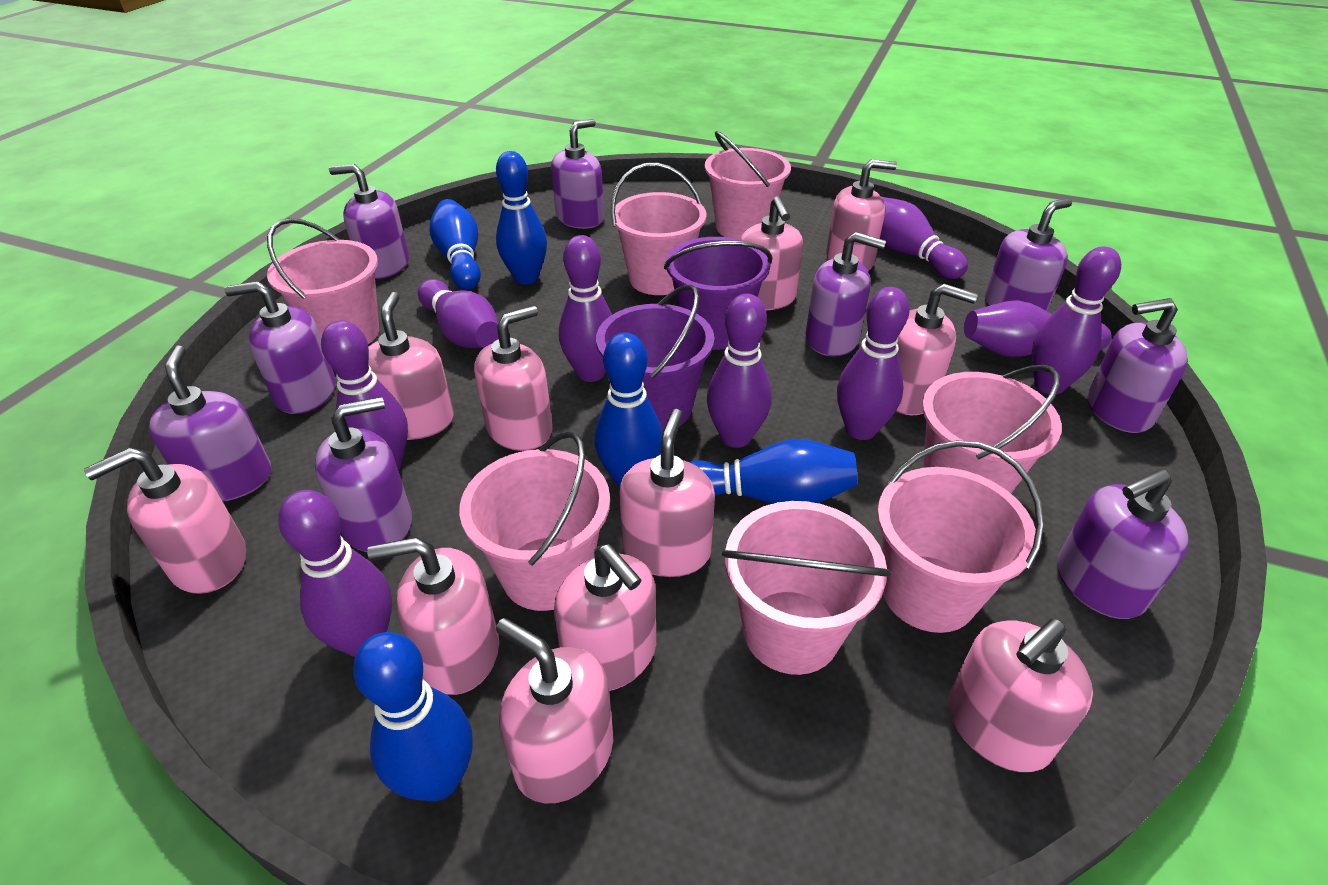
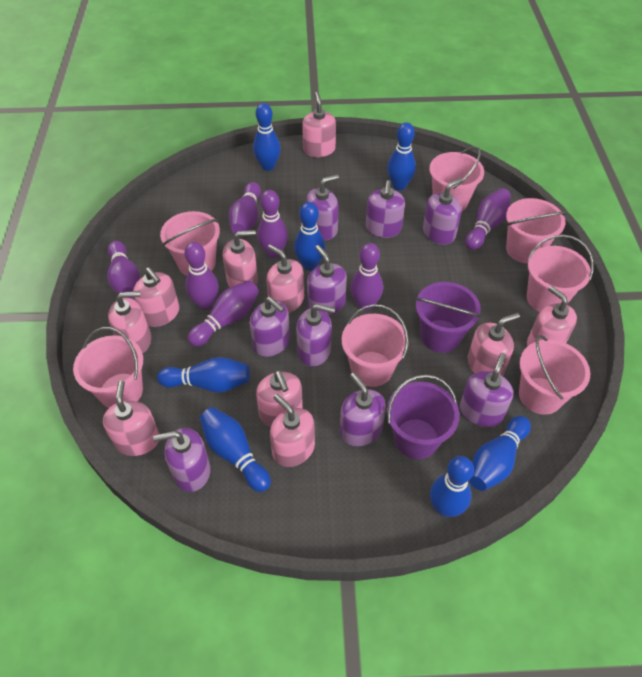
blue bowling pin: 5 -> 7
pink soap dispenser: 11 -> 10
purple bowling pin: 9 -> 7

